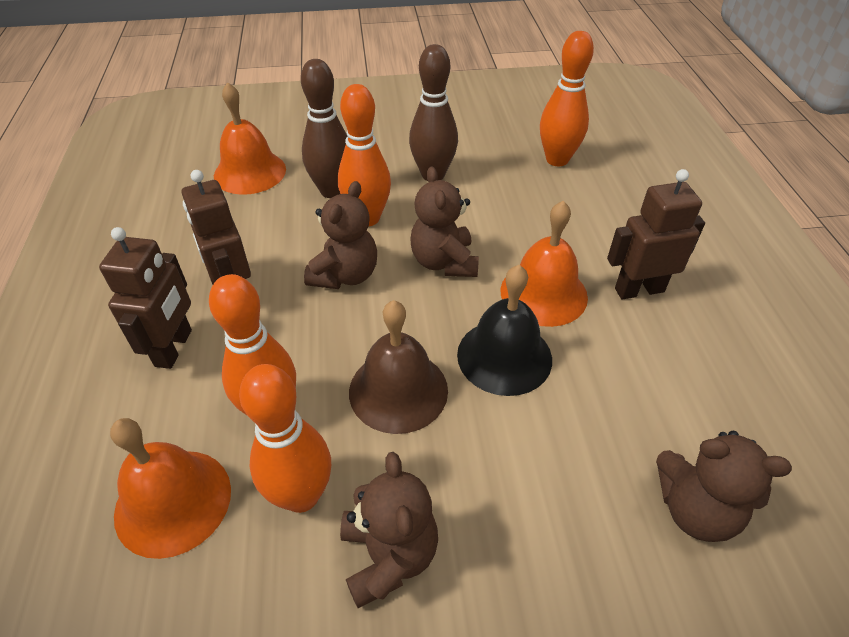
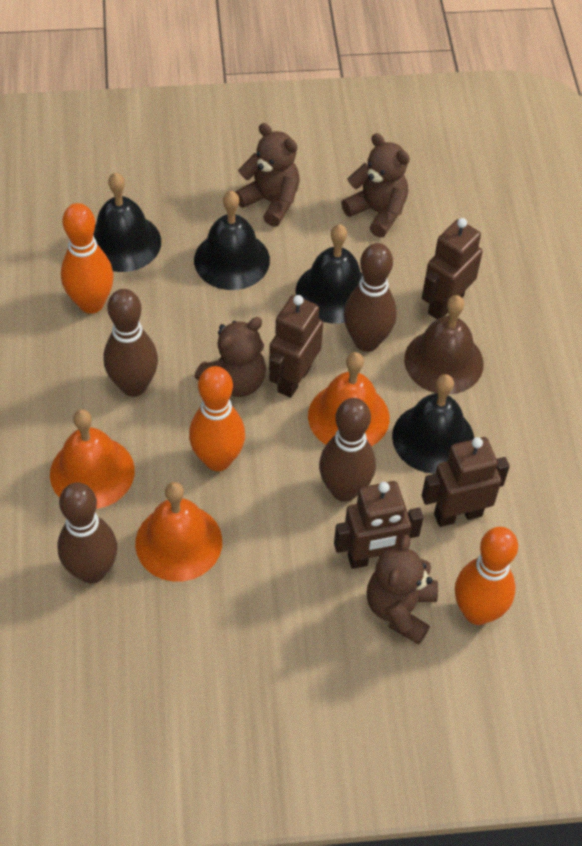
black bell: 1 -> 4
brown bowling pin: 2 -> 4
brown robot: 3 -> 4
orange bowling pin: 4 -> 3

